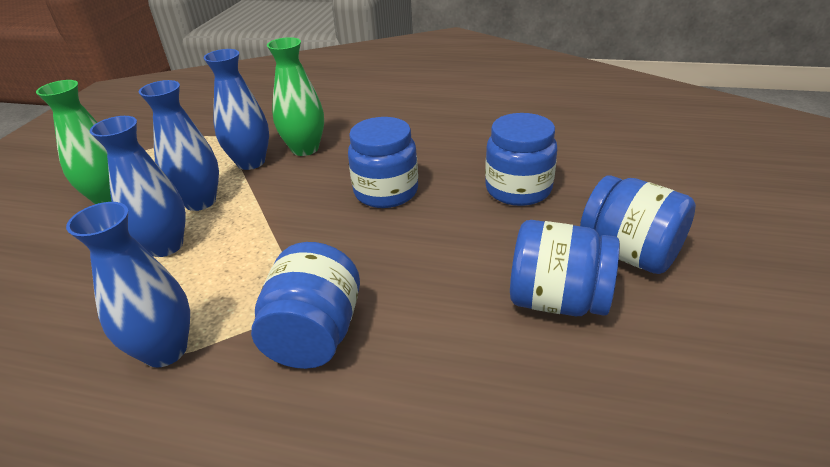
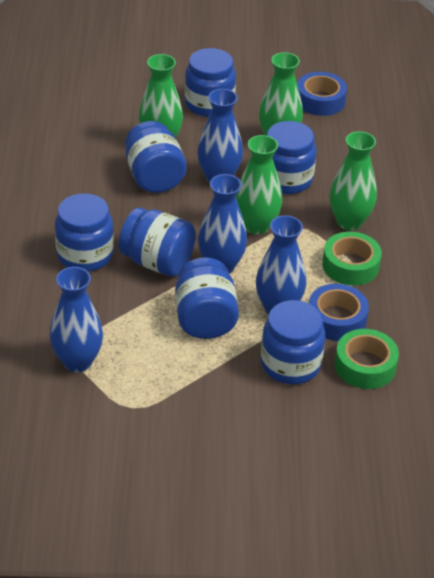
blue jar: 5 -> 7
blue tape: 0 -> 2
green tape: 0 -> 2
green vase: 2 -> 4

